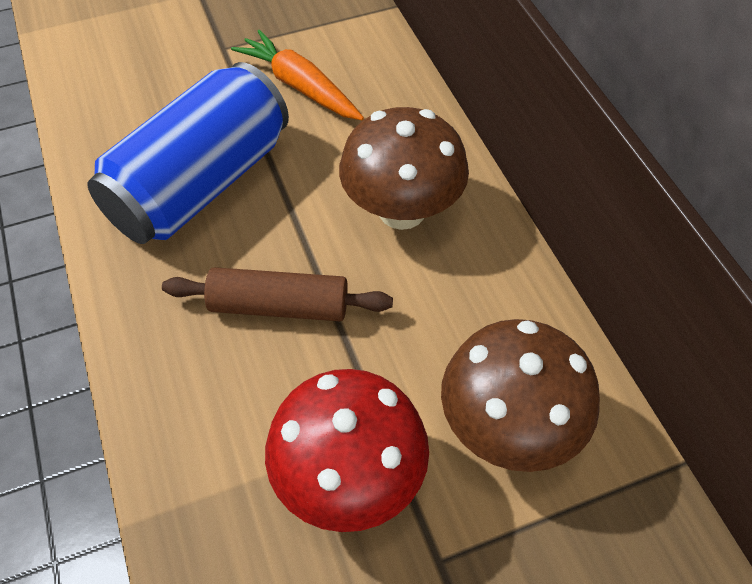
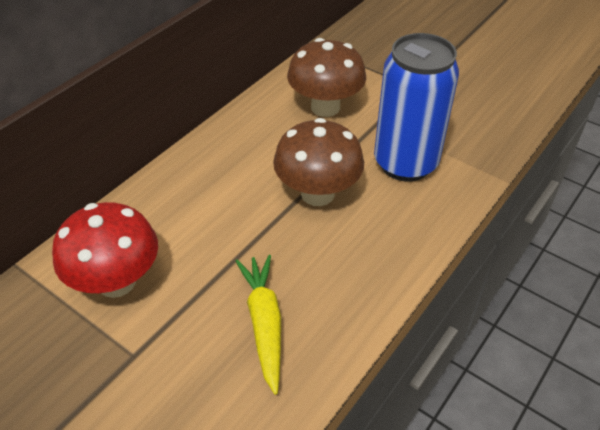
brown rolling pin: 1 -> 0
orange carrot: 1 -> 0
yellow carrot: 0 -> 1

